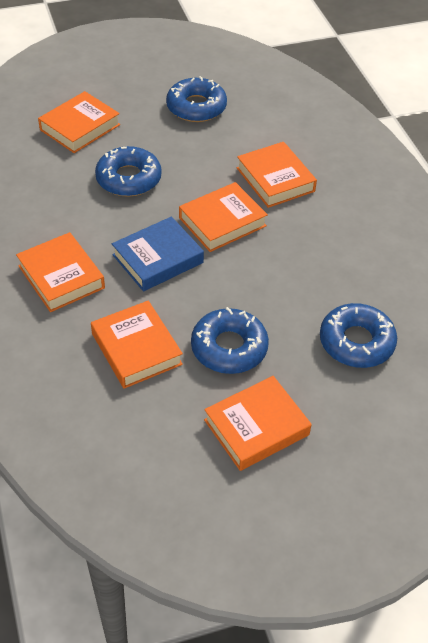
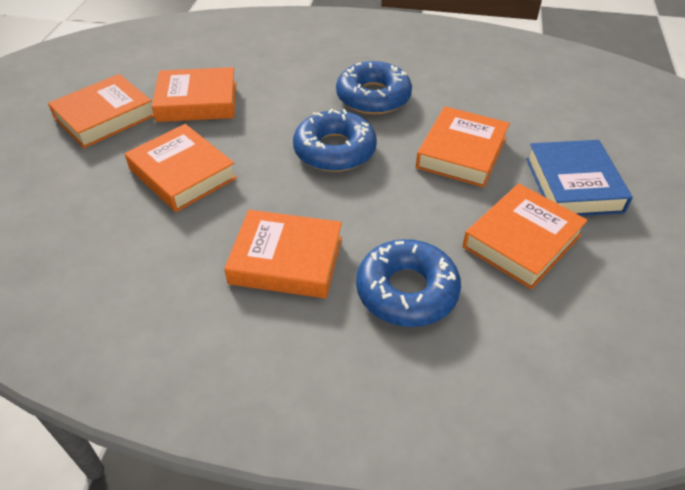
blue donut: 4 -> 3

